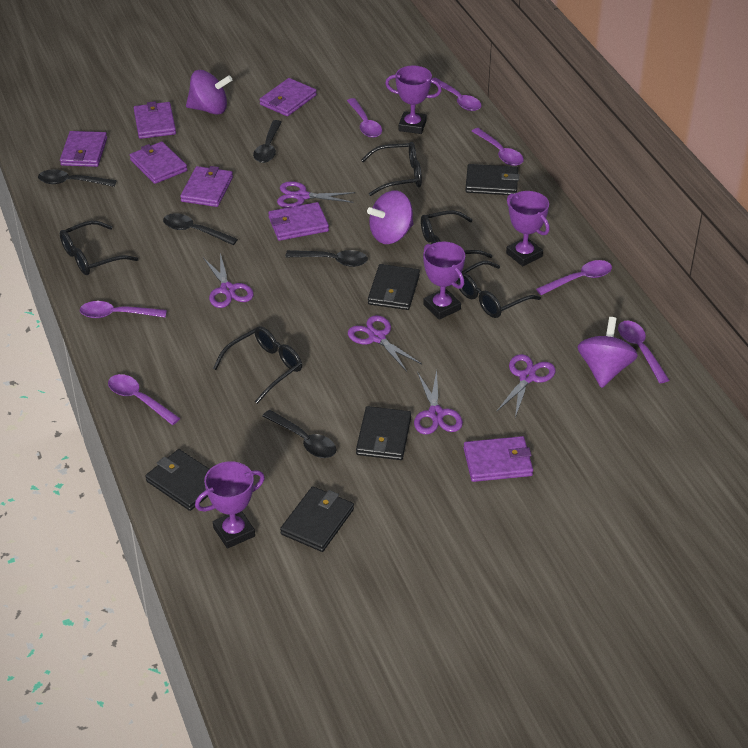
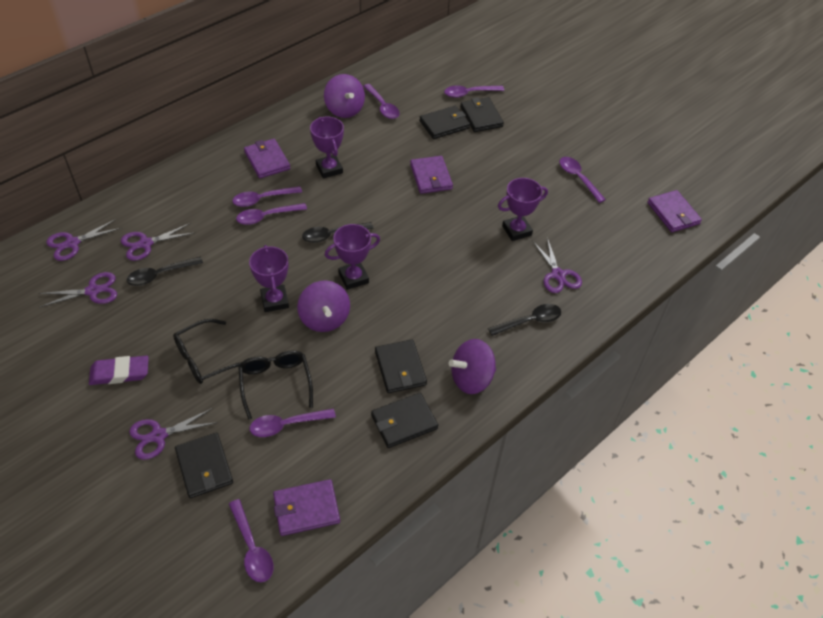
black glasses: 5 -> 2
black spoon: 5 -> 3
purple eraser: 0 -> 1
purple wallet: 7 -> 4

